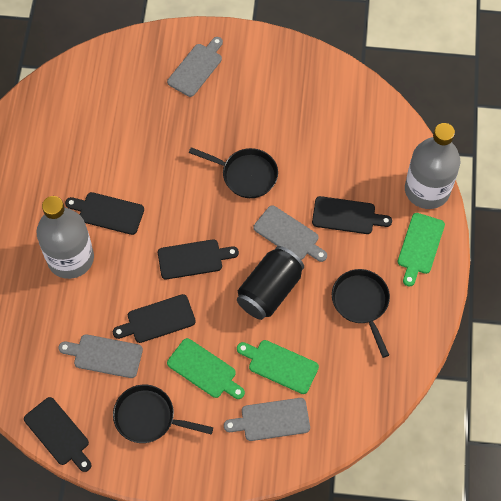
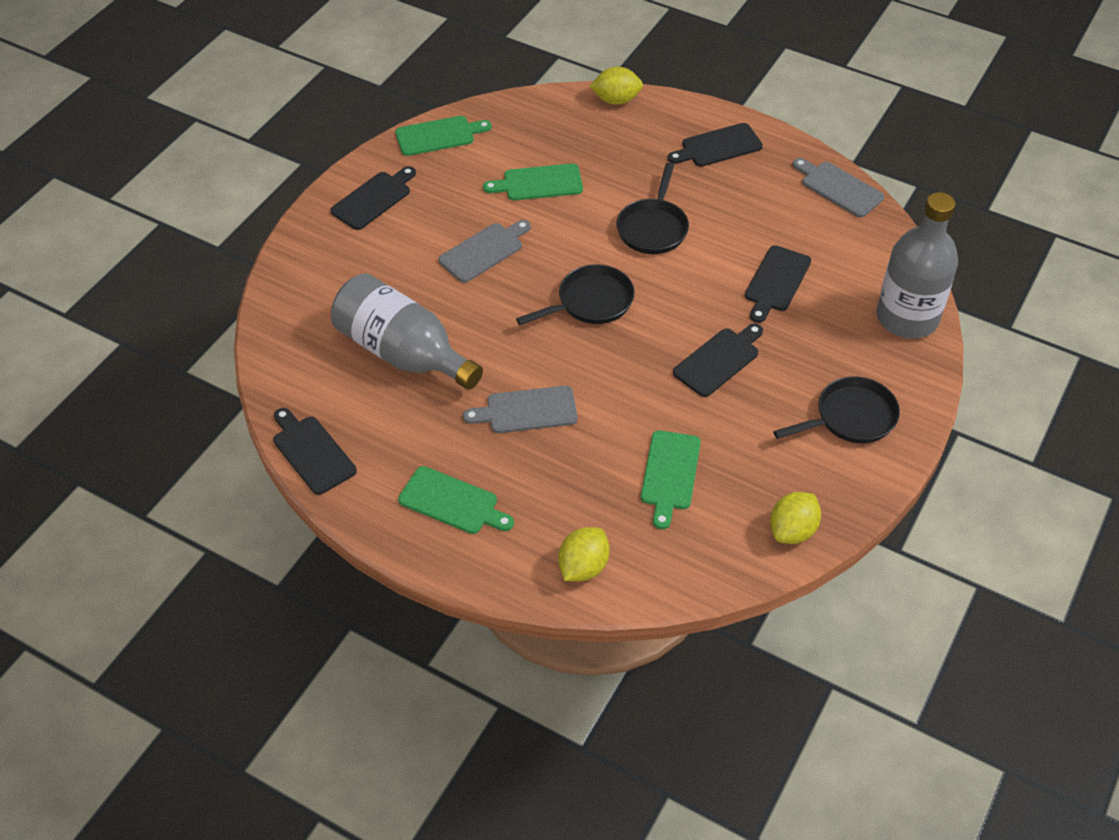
black can: 1 -> 0
green cutting board: 3 -> 4
grey cutting board: 4 -> 3
yellow lemon: 0 -> 3

